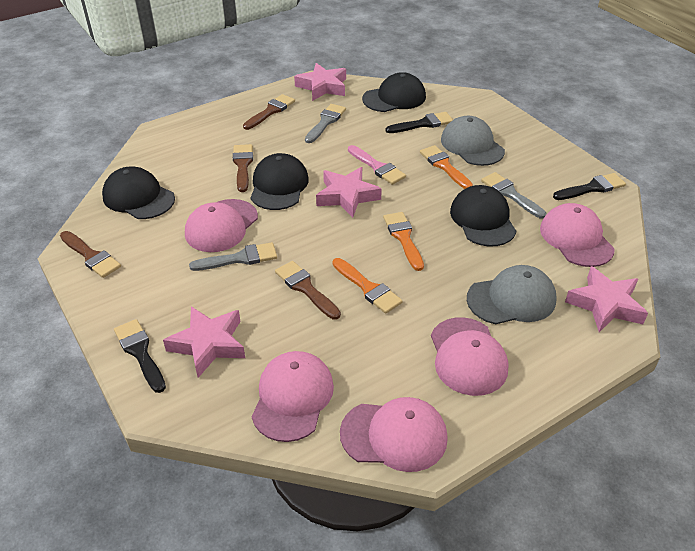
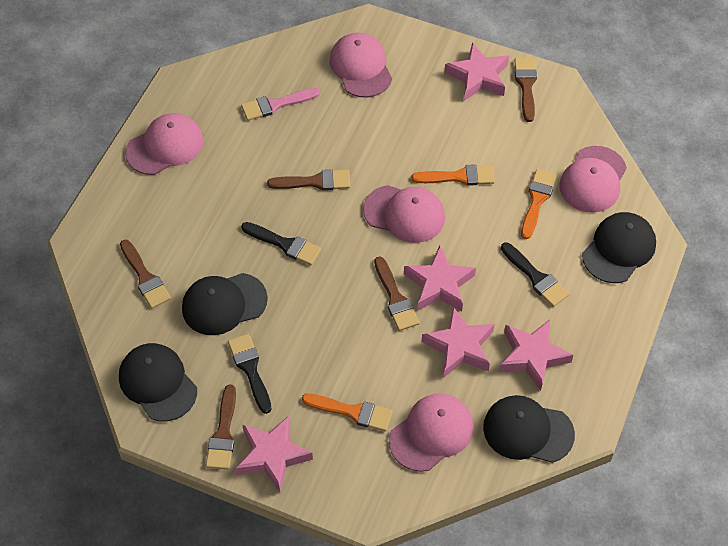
brown brush: 4 -> 5
grey brush: 3 -> 0
grey cap: 2 -> 0
pink star: 4 -> 5

